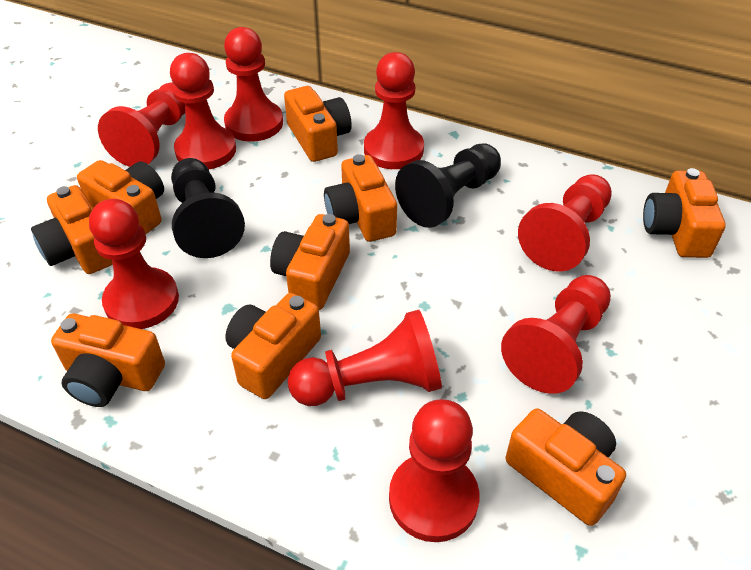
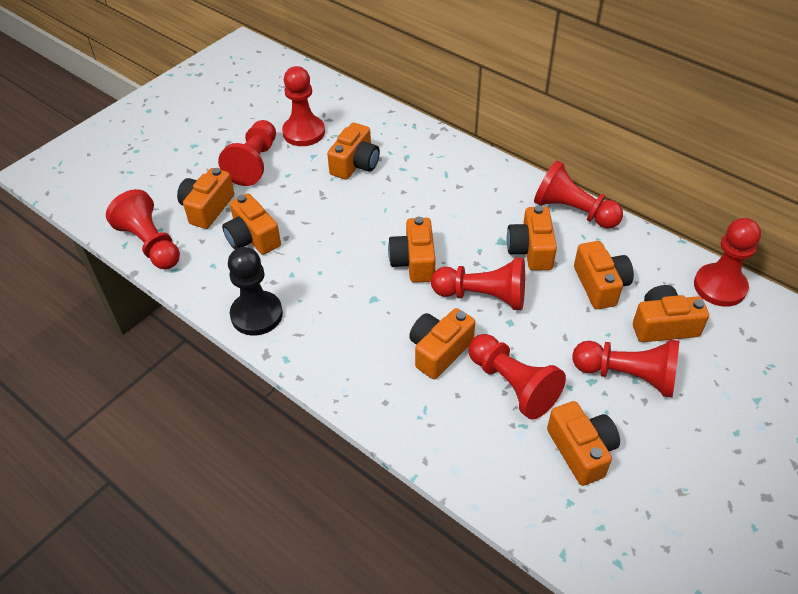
black pawn: 2 -> 1
red pawn: 9 -> 8

